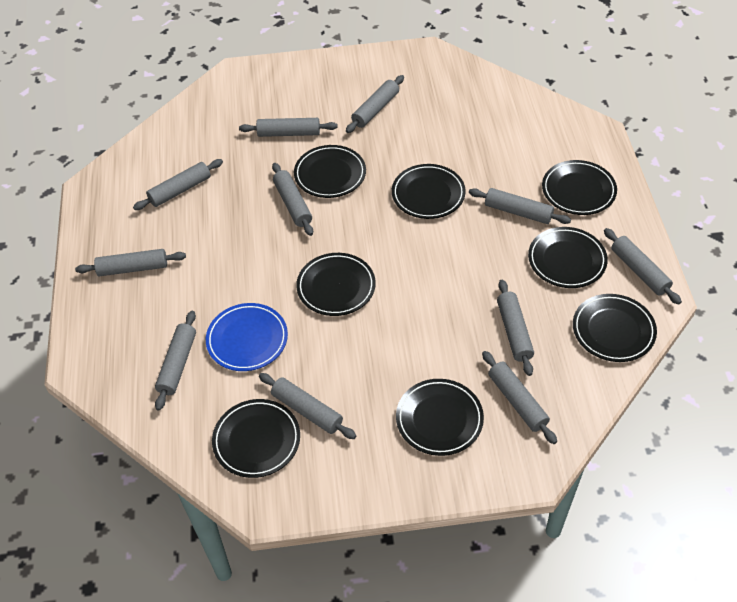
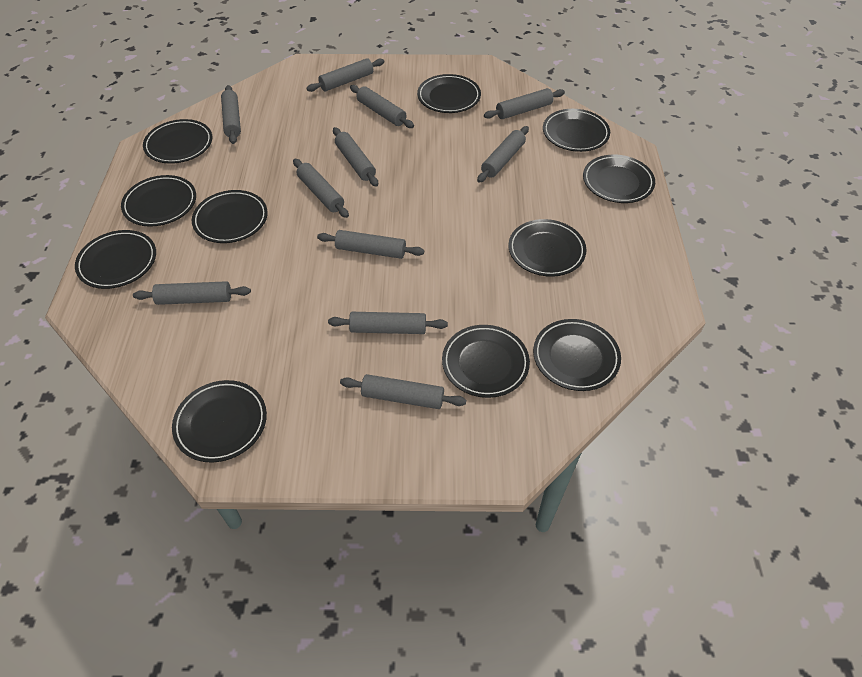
black plate: 8 -> 11
blue plate: 1 -> 0

